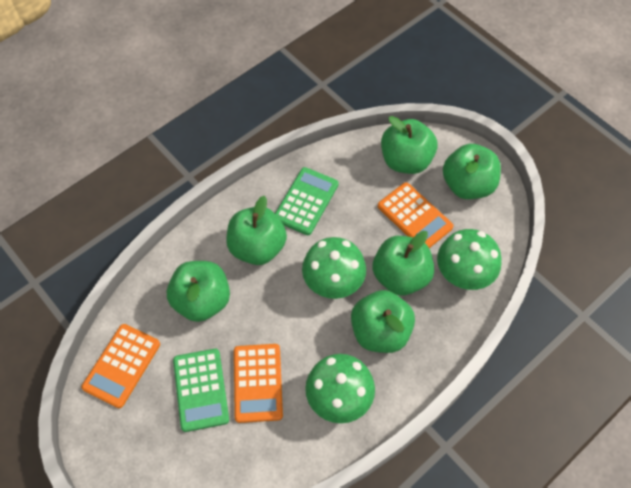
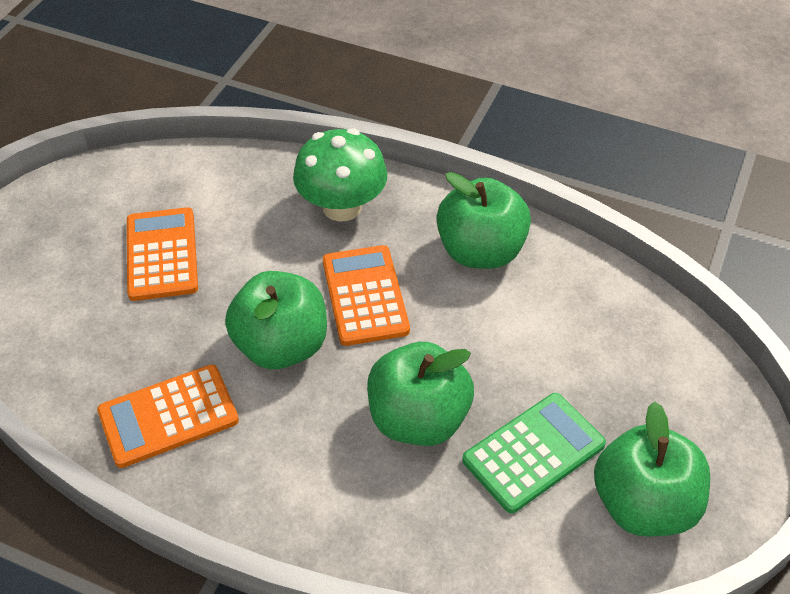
green apple: 6 -> 4
green calculator: 2 -> 1
green mushroom: 3 -> 1

